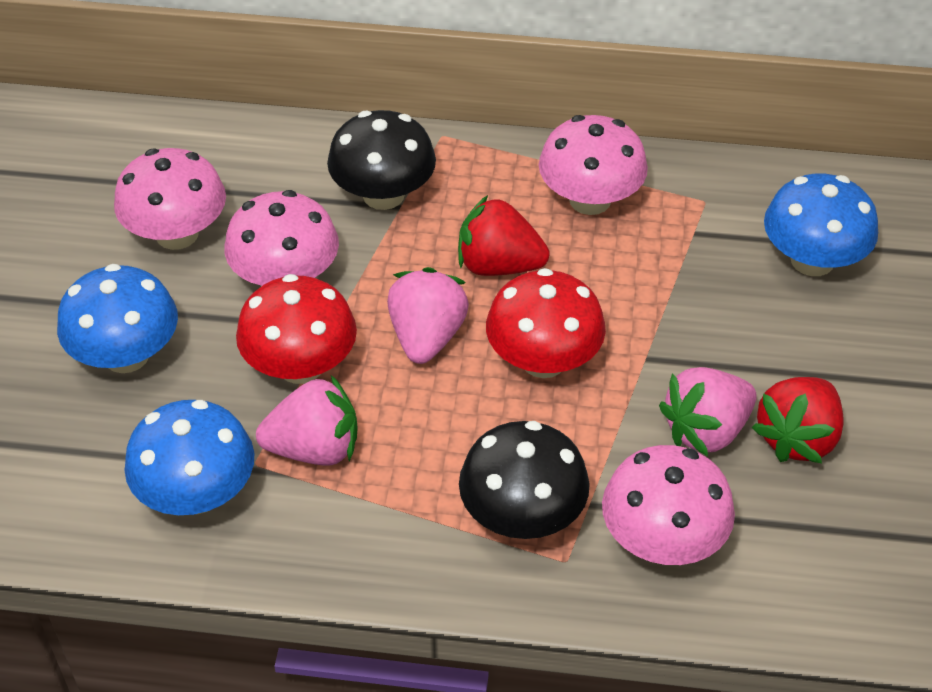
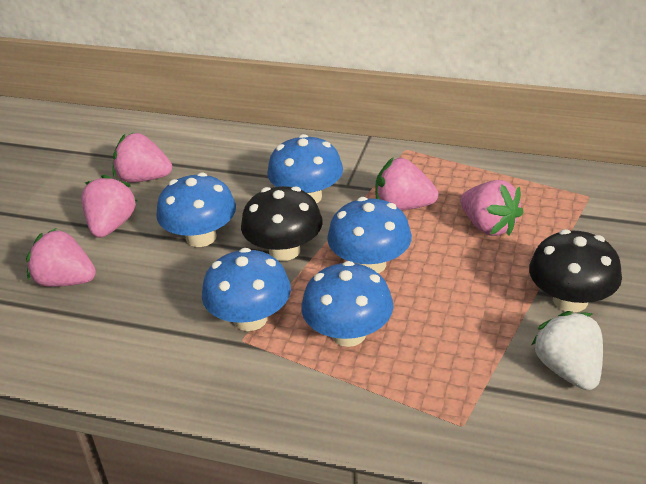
blue mushroom: 3 -> 5
pink mushroom: 4 -> 0
pink strawberry: 3 -> 5
red mushroom: 2 -> 0
red strawberry: 2 -> 0
white strawberry: 0 -> 1

